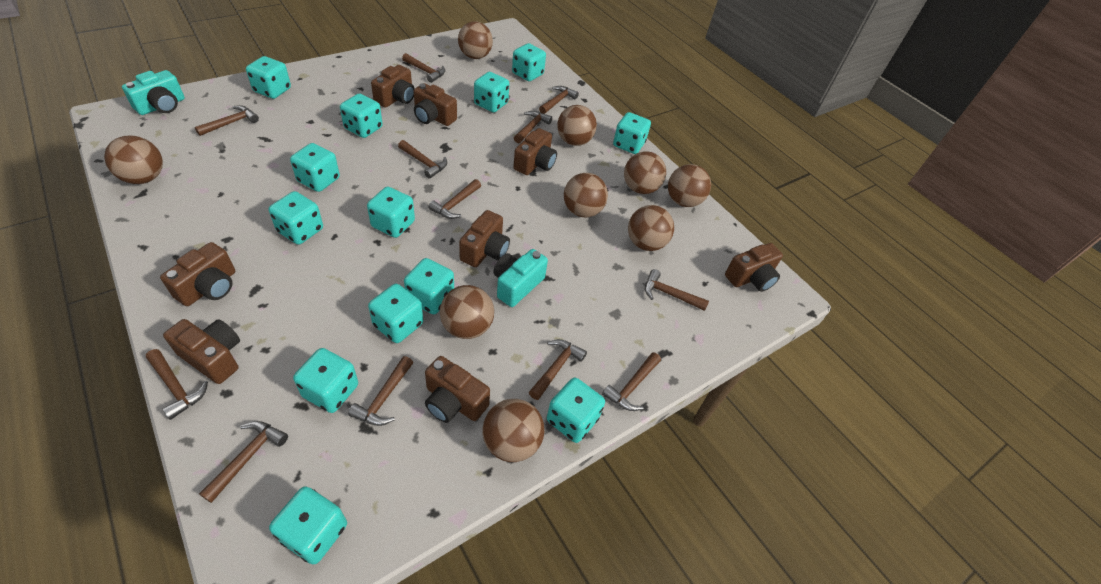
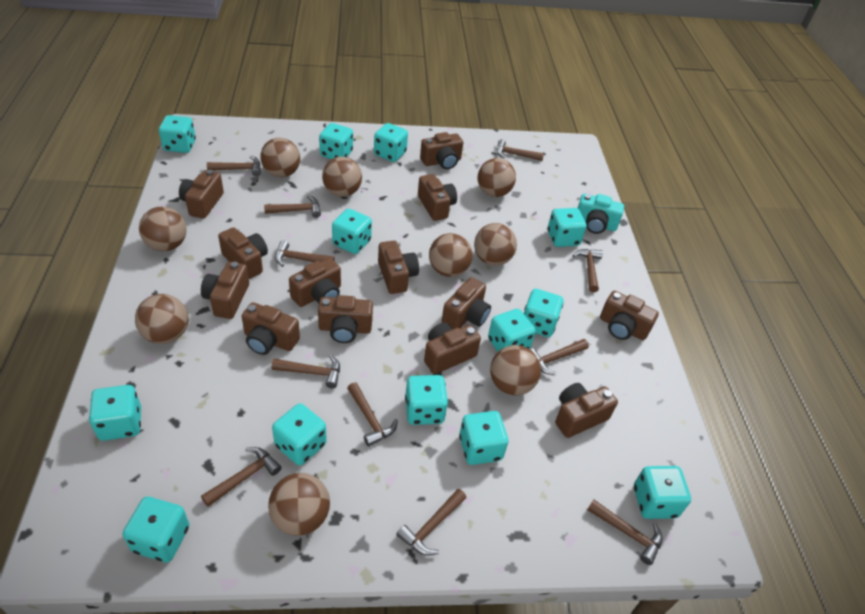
brown camera: 8 -> 13
brown hammer: 12 -> 11
turquoise camera: 2 -> 1

